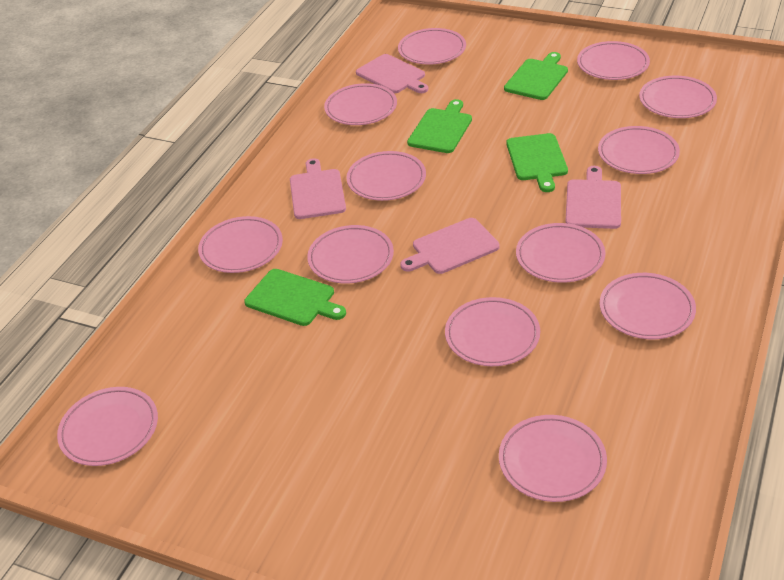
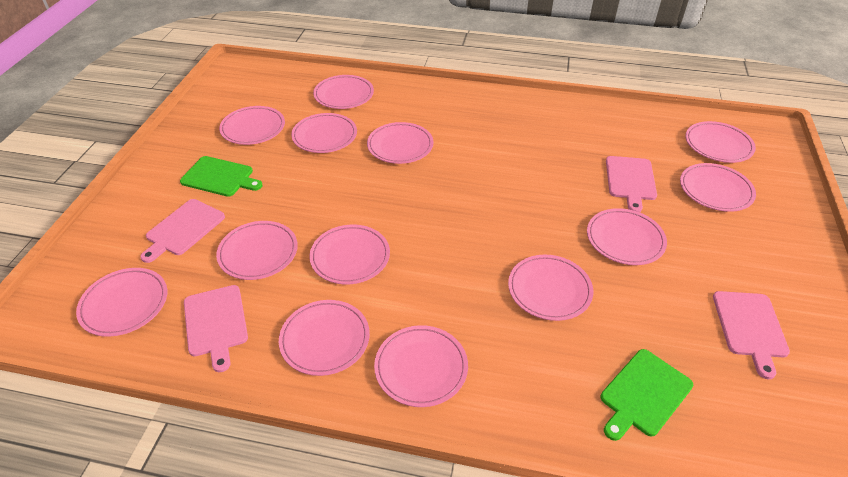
green cutting board: 4 -> 2

